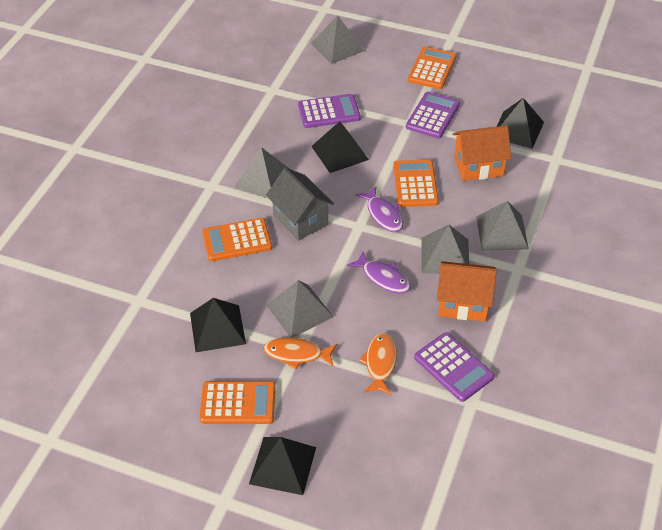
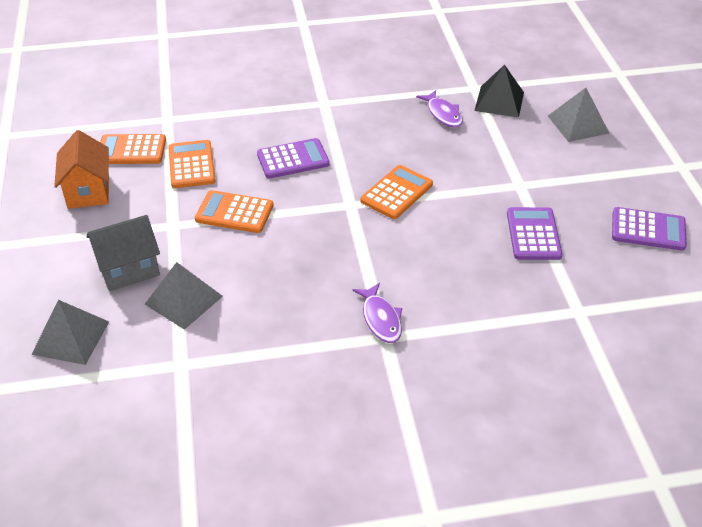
black pyramid: 4 -> 1
grey pyramid: 5 -> 3
orange fish: 2 -> 0
orange house: 2 -> 1

